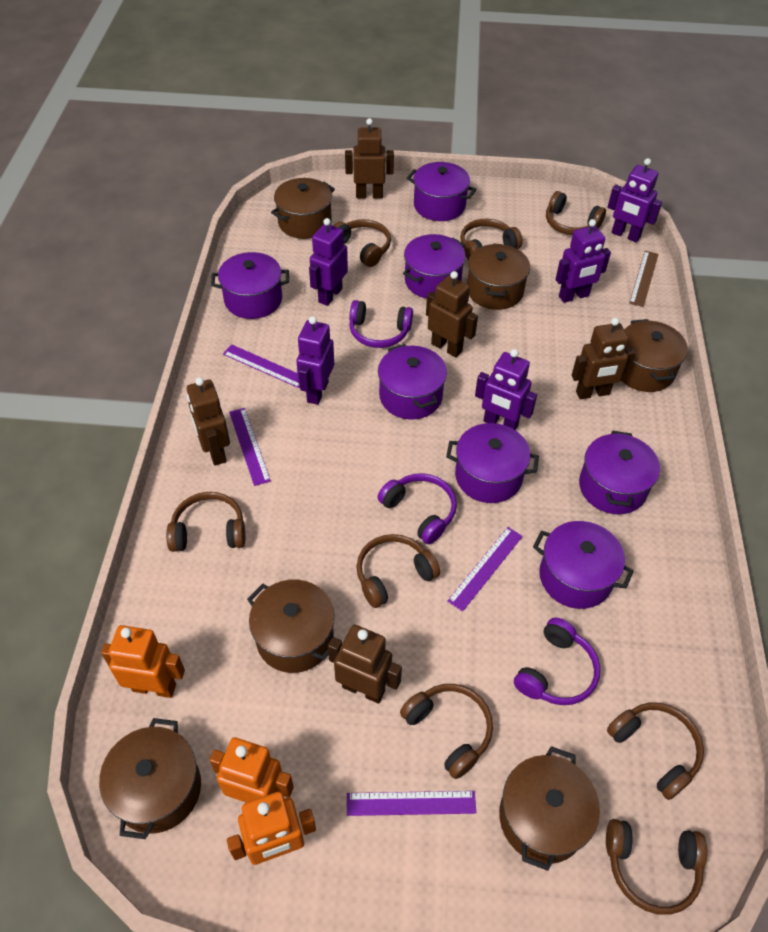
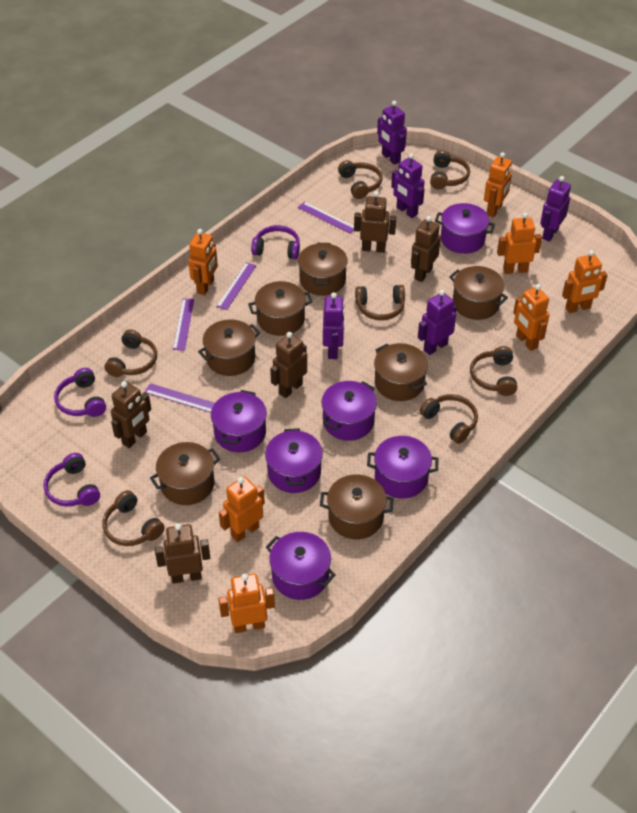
brown headphones: 8 -> 7
brown pot: 6 -> 7
brown ruler: 1 -> 0
orange robot: 3 -> 7
purple pot: 7 -> 6

